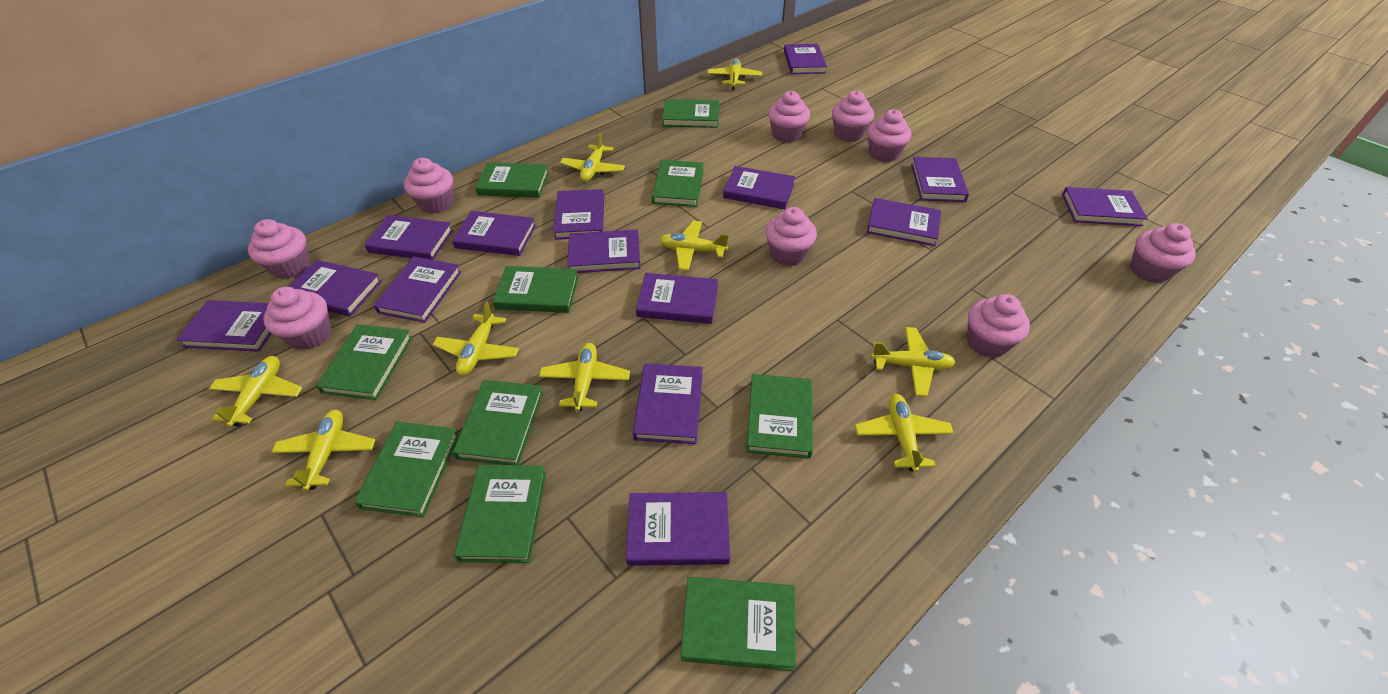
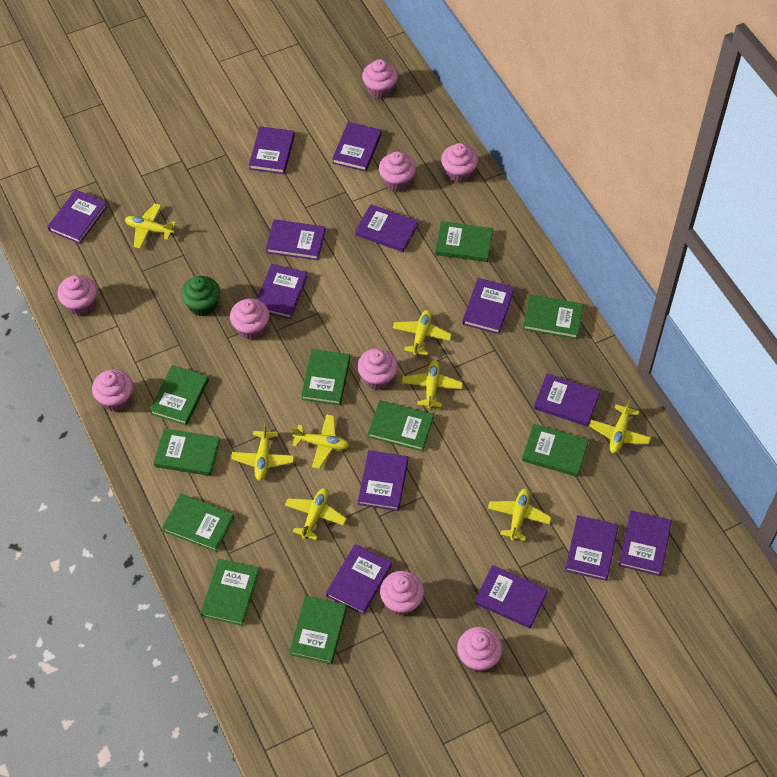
green cupcake: 0 -> 1
purple book: 15 -> 13
yellow plane: 9 -> 8

